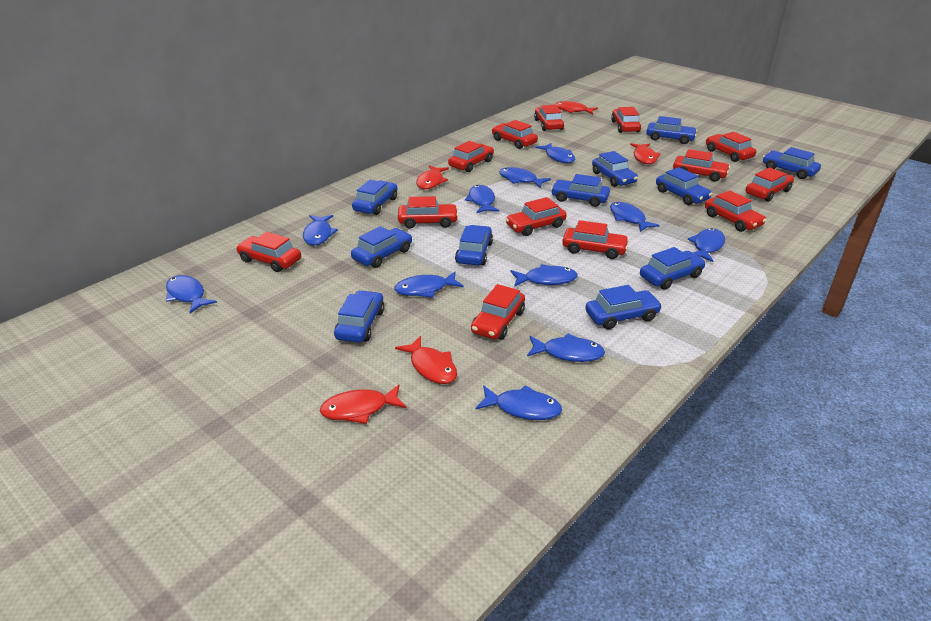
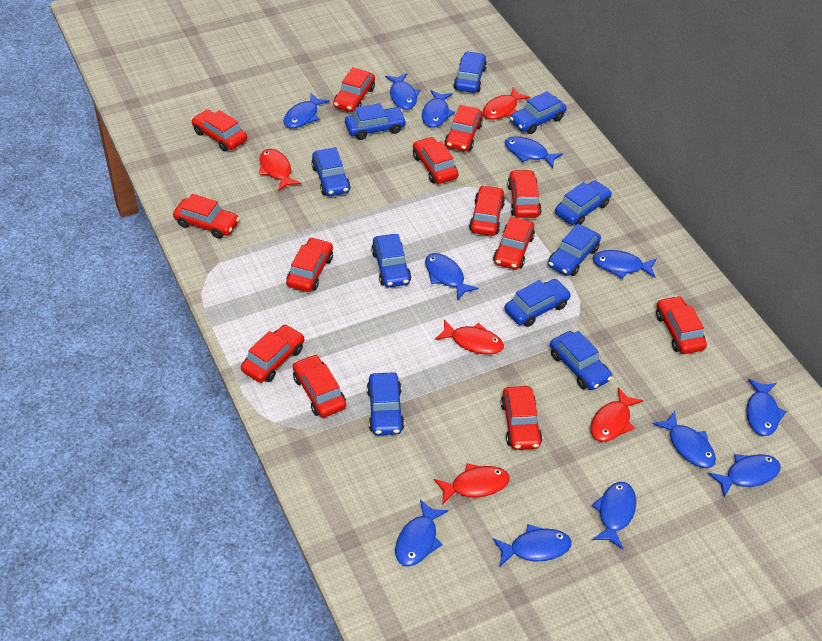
blue car: 11 -> 10
blue fish: 11 -> 12

